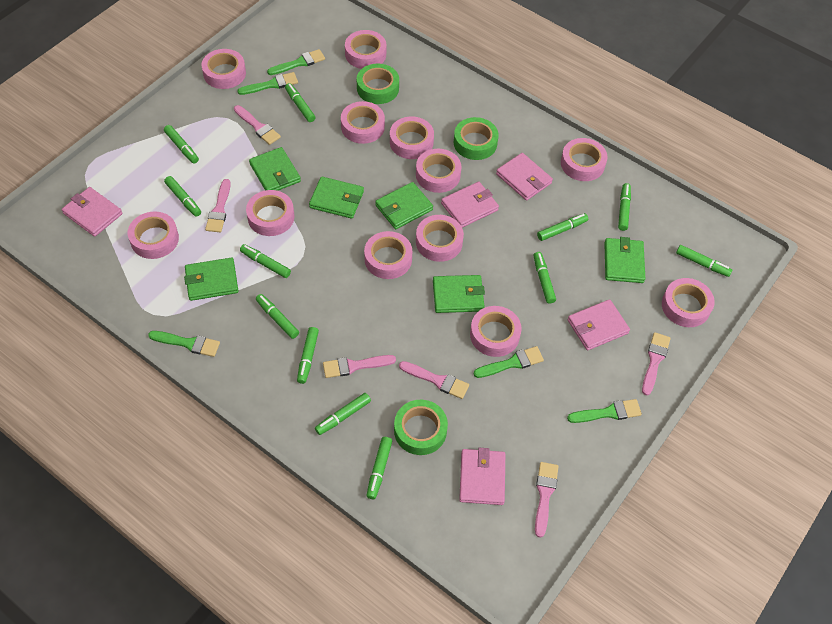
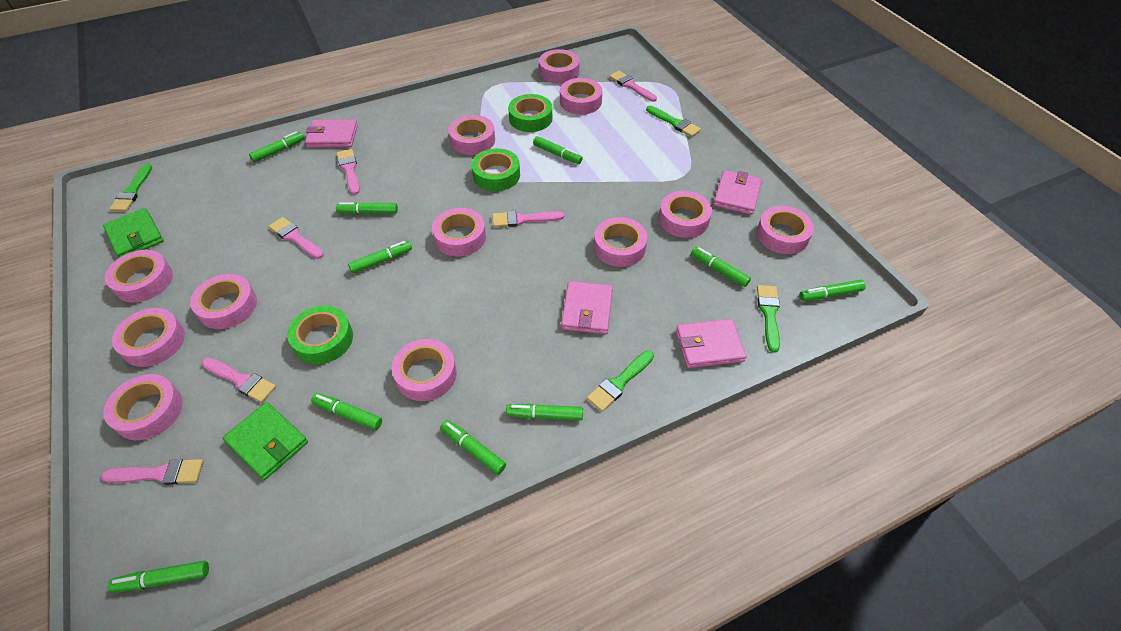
green brush: 5 -> 4
green marker: 12 -> 10
green wallet: 6 -> 2
pink wallet: 5 -> 4

